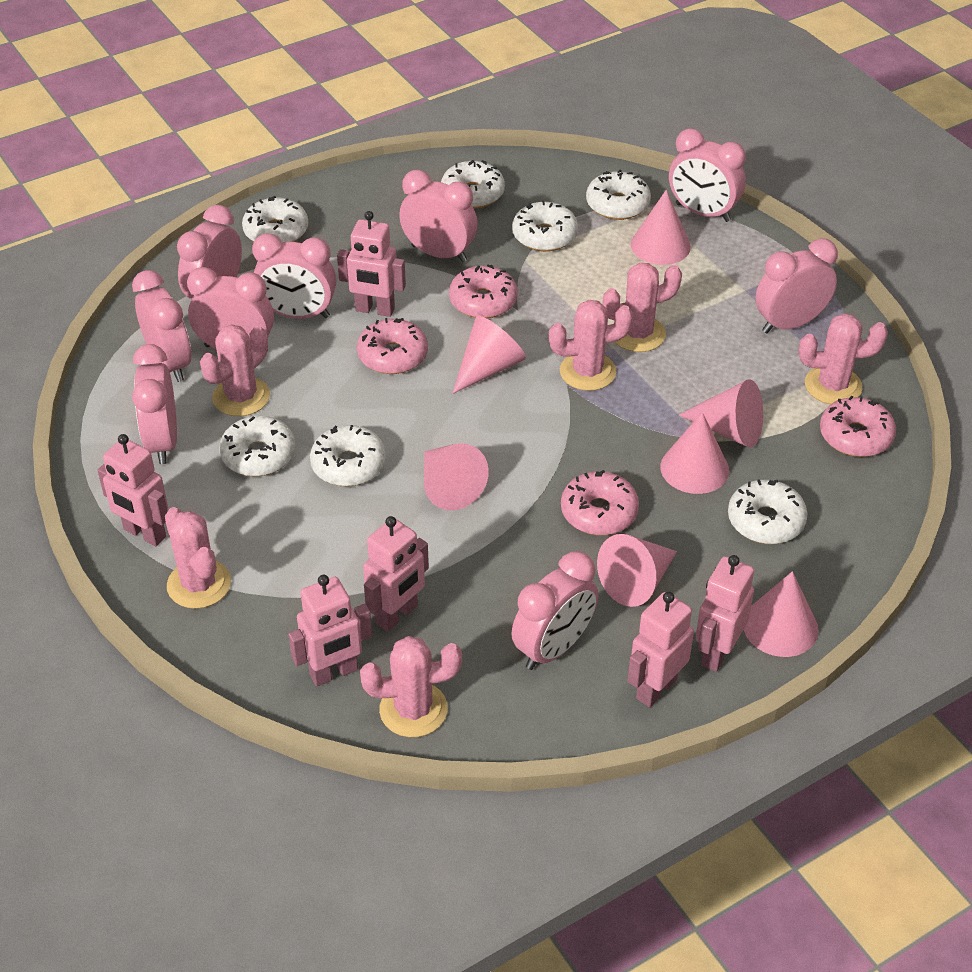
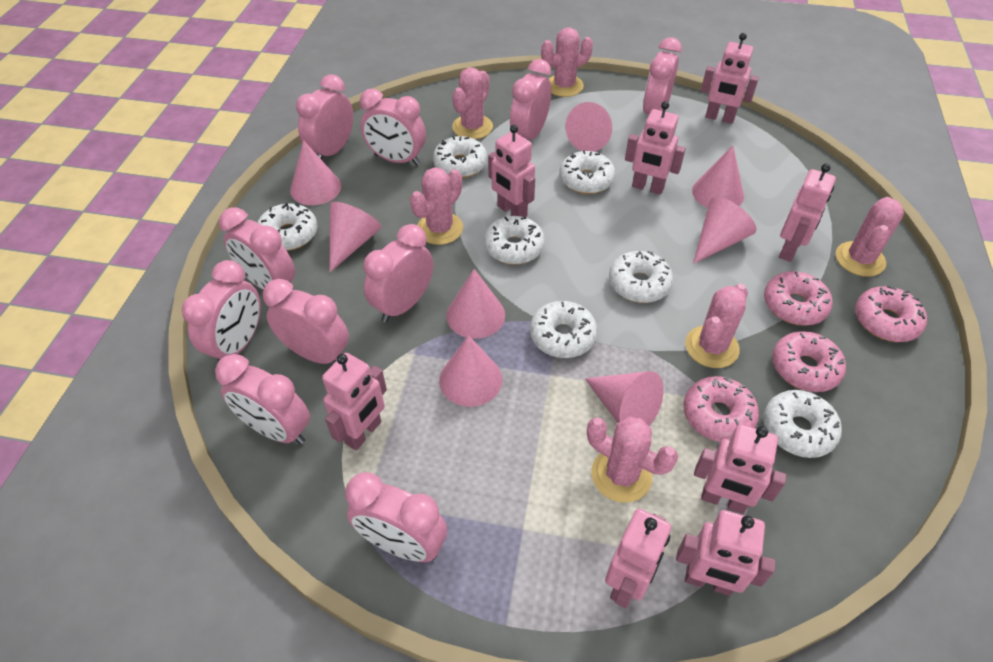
pink clock: 9 -> 10
pink cone: 7 -> 8
pink robot: 6 -> 8

